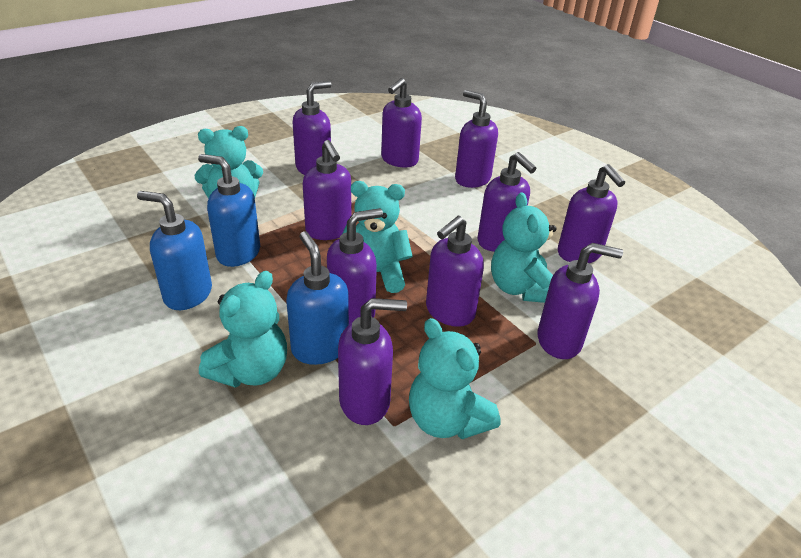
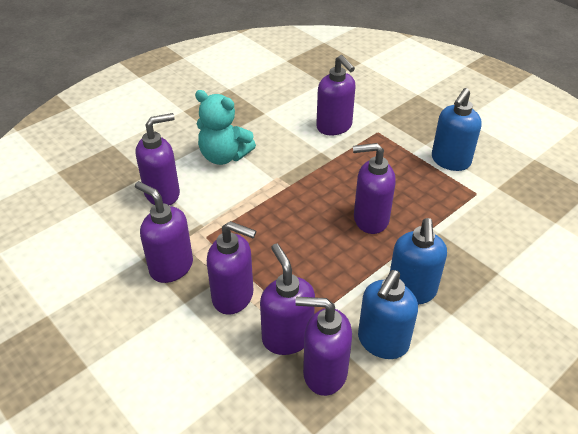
purple soap dispenser: 10 -> 7
turquoise teddy bear: 5 -> 1

